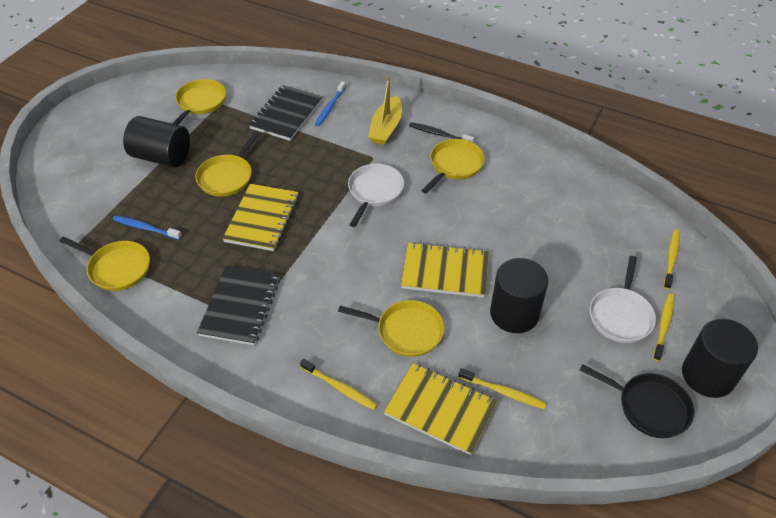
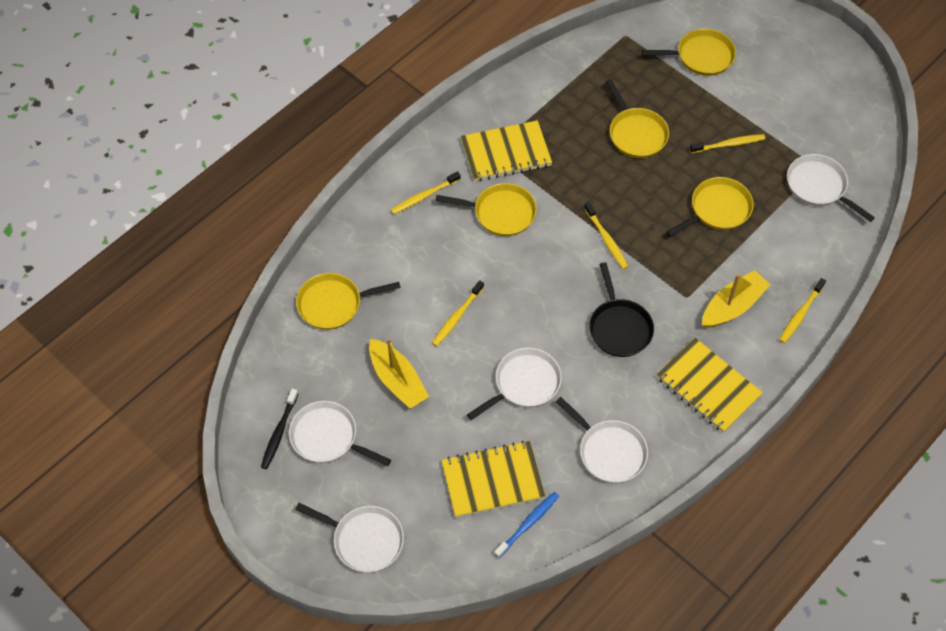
black cylinder: 3 -> 0
black notebook: 2 -> 0
blue toothbrush: 2 -> 1
white pan: 2 -> 5
yellow boat: 1 -> 2
yellow toothbrush: 4 -> 5

